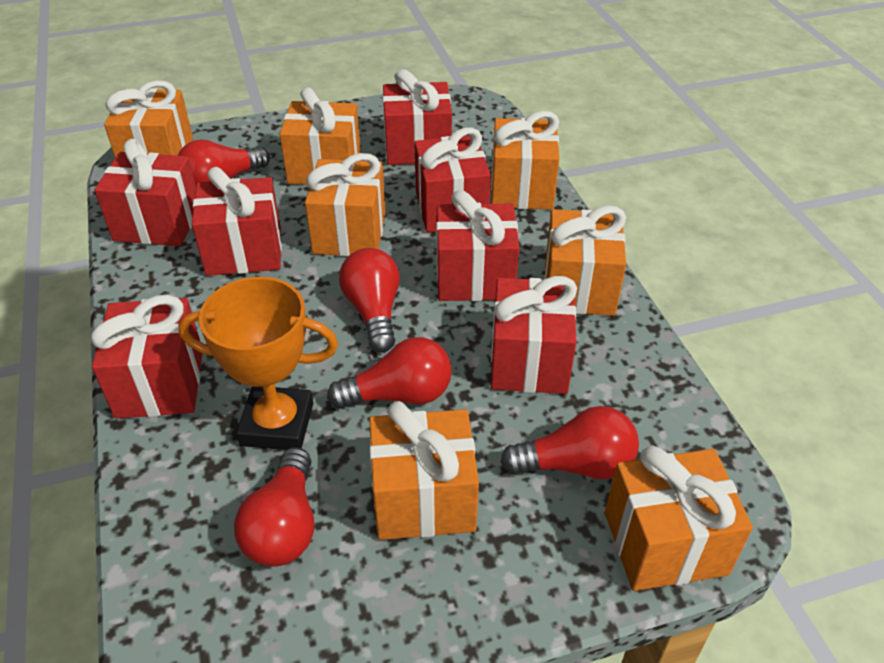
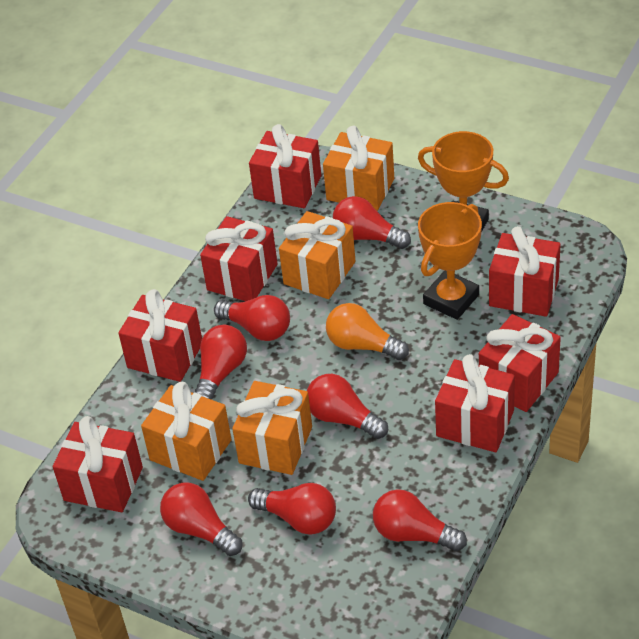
orange gift: 7 -> 4
orange light bulb: 0 -> 1
orange trophy: 1 -> 2
red light bulb: 5 -> 7

